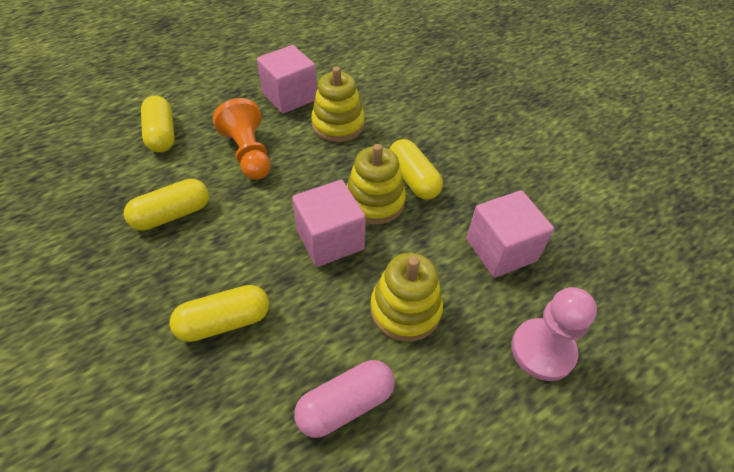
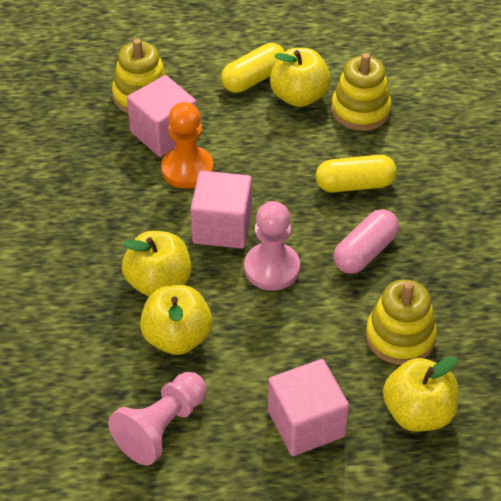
pink pawn: 1 -> 2
yellow apple: 0 -> 4
yellow capsule: 4 -> 2

